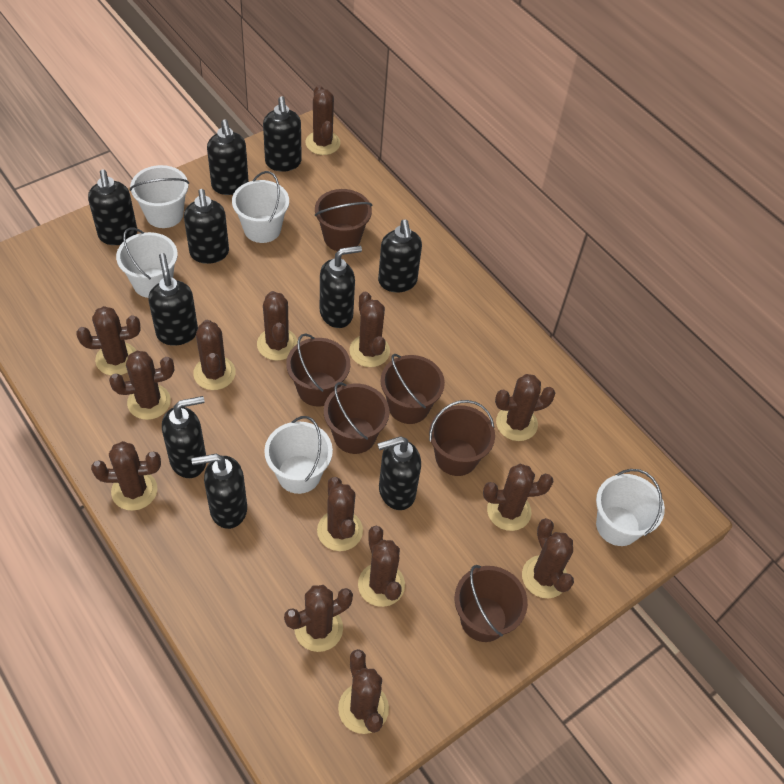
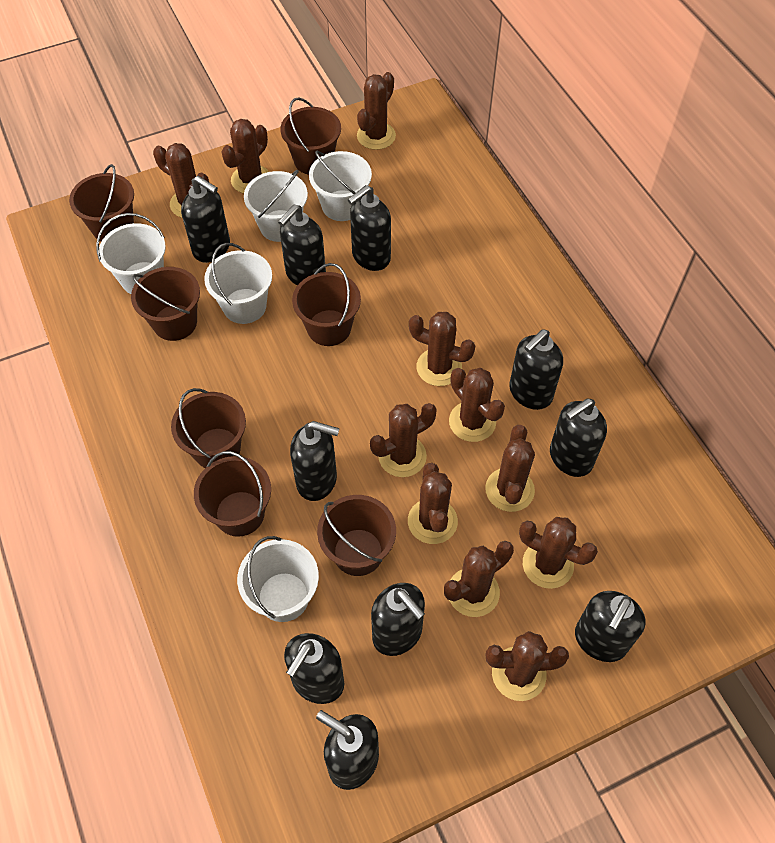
brown bucket: 6 -> 7
brown cactus: 14 -> 11

